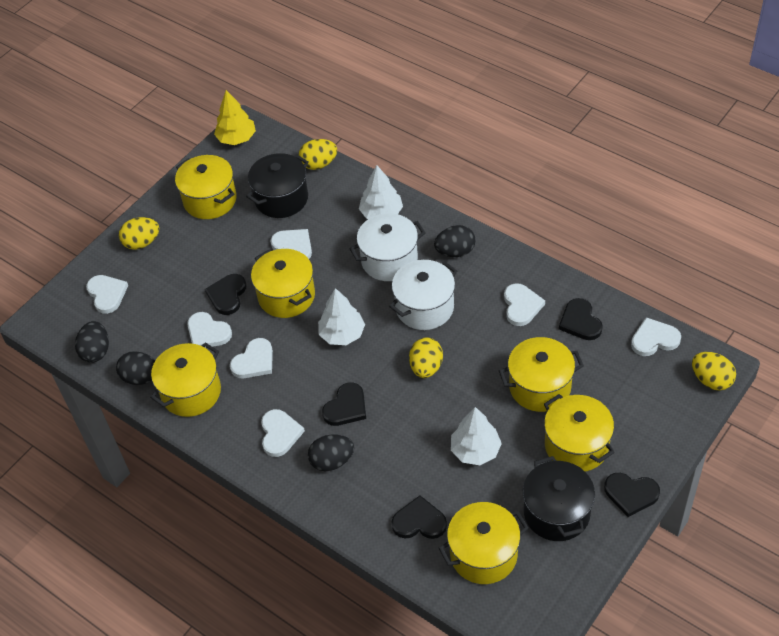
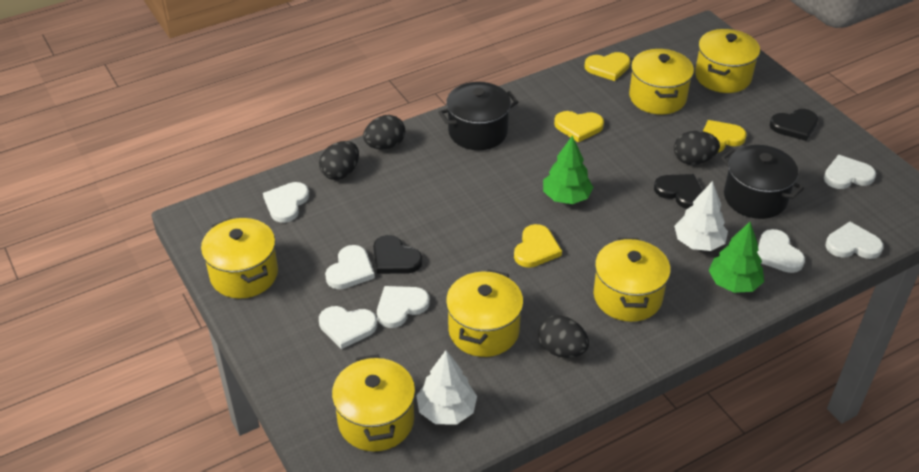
black heart: 5 -> 3
green tree: 0 -> 2
white pot: 2 -> 0
white tree: 3 -> 2
yellow egg: 4 -> 0
yellow heart: 0 -> 4
yellow tree: 1 -> 0

